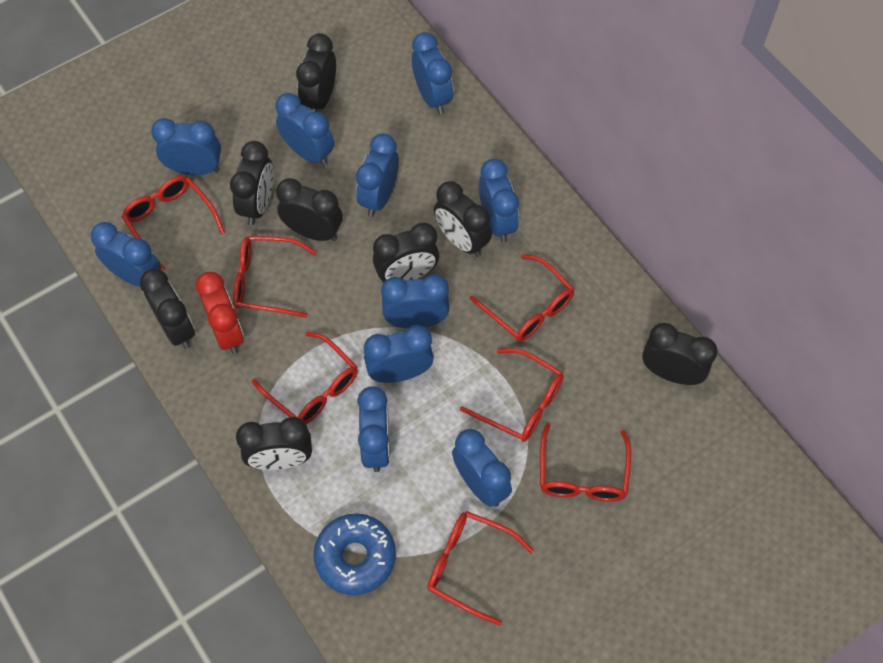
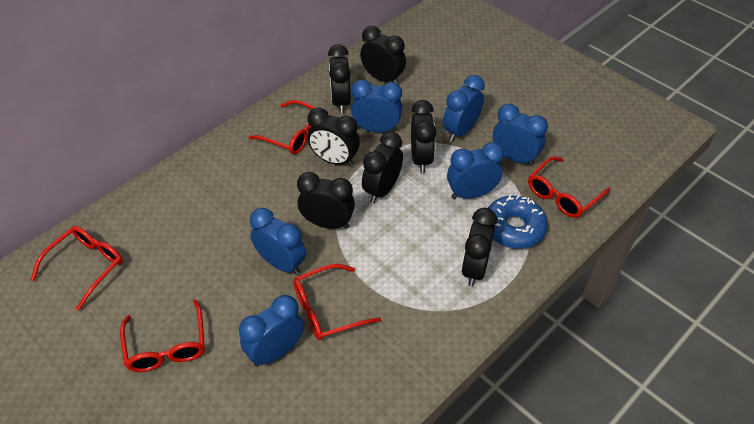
black clock: 8 -> 7
blue clock: 10 -> 6
red clock: 1 -> 0
red glasses: 7 -> 5

